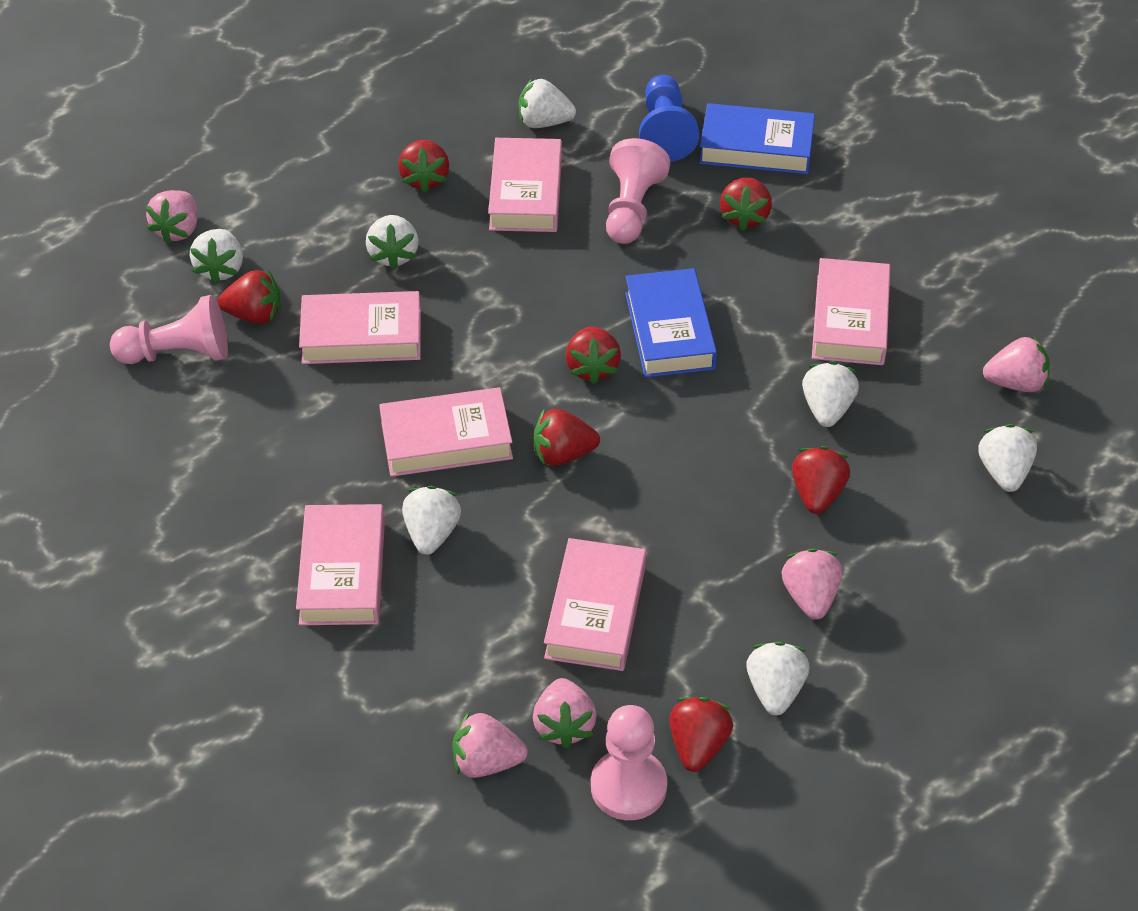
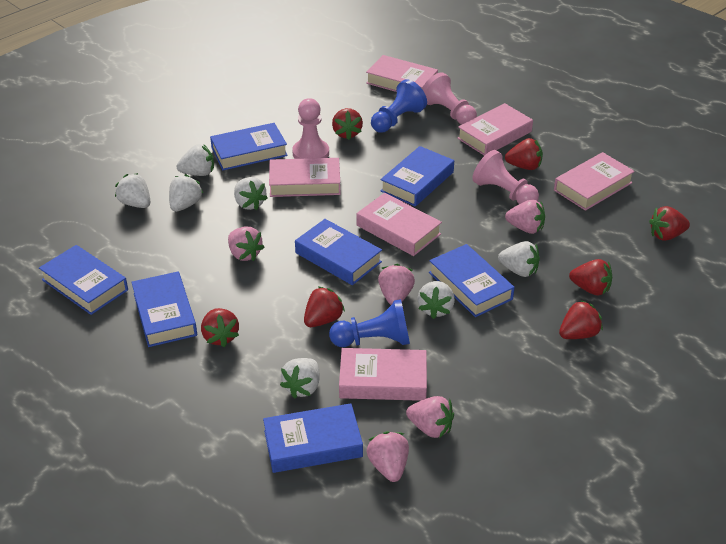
blue book: 2 -> 7
blue pawn: 1 -> 2

